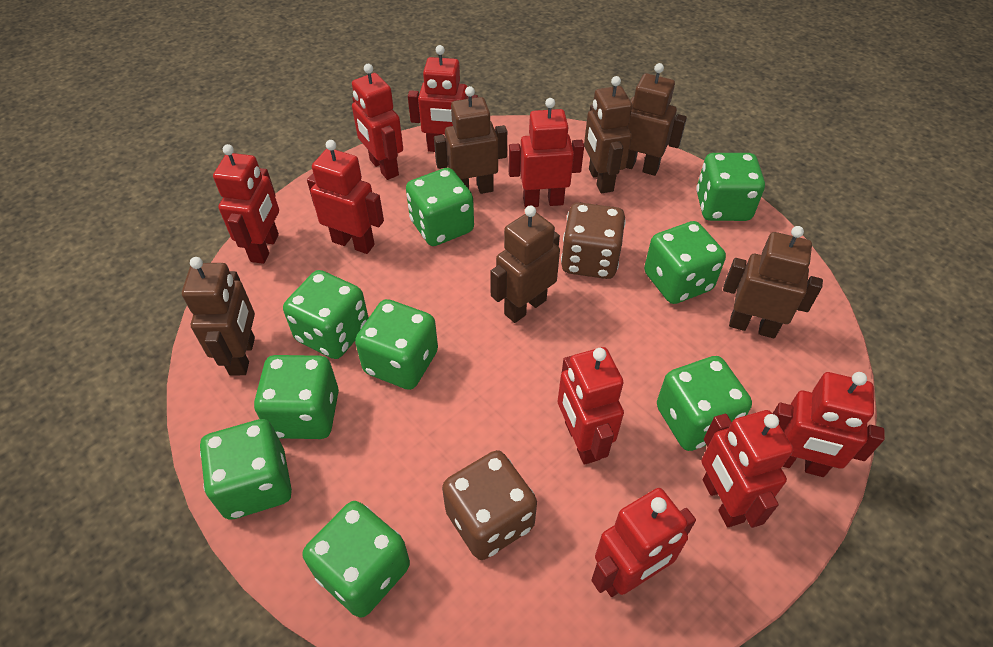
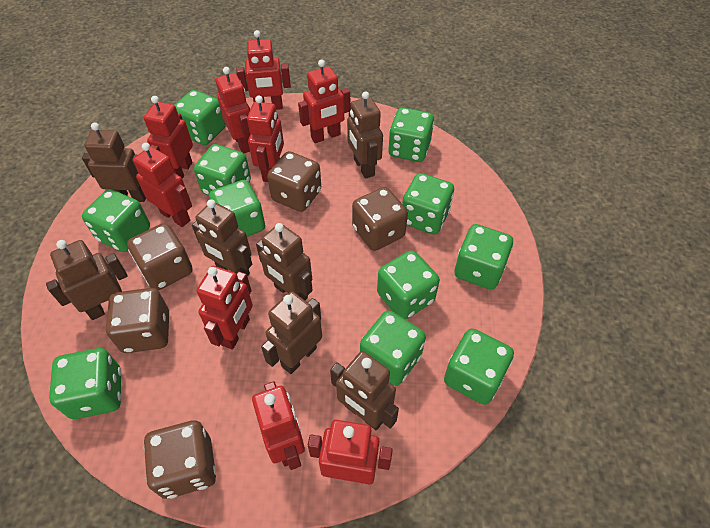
brown dice: 2 -> 5
brown robot: 6 -> 7
green dice: 9 -> 11

